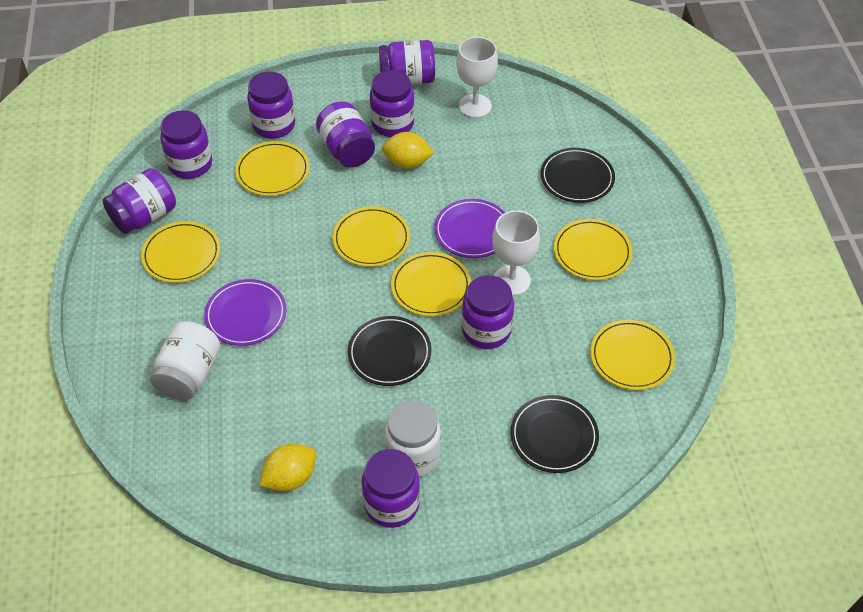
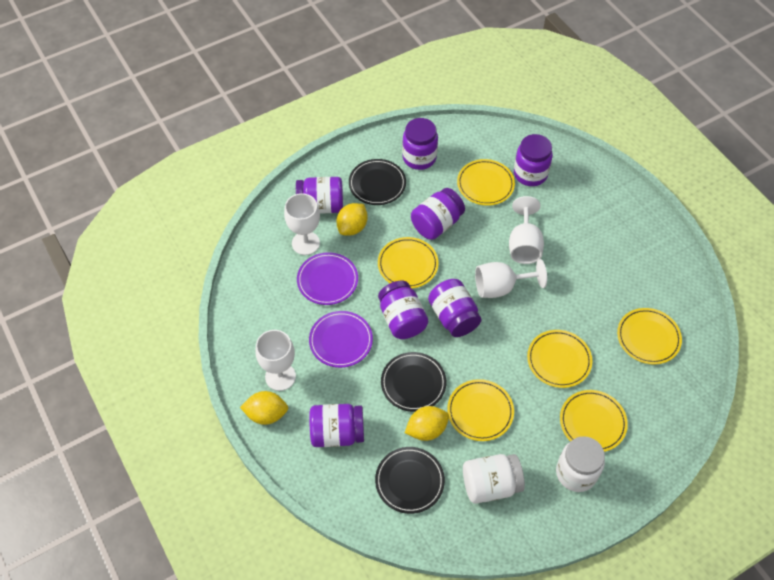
purple jar: 8 -> 7
white goblet: 2 -> 4
yellow lemon: 2 -> 3

